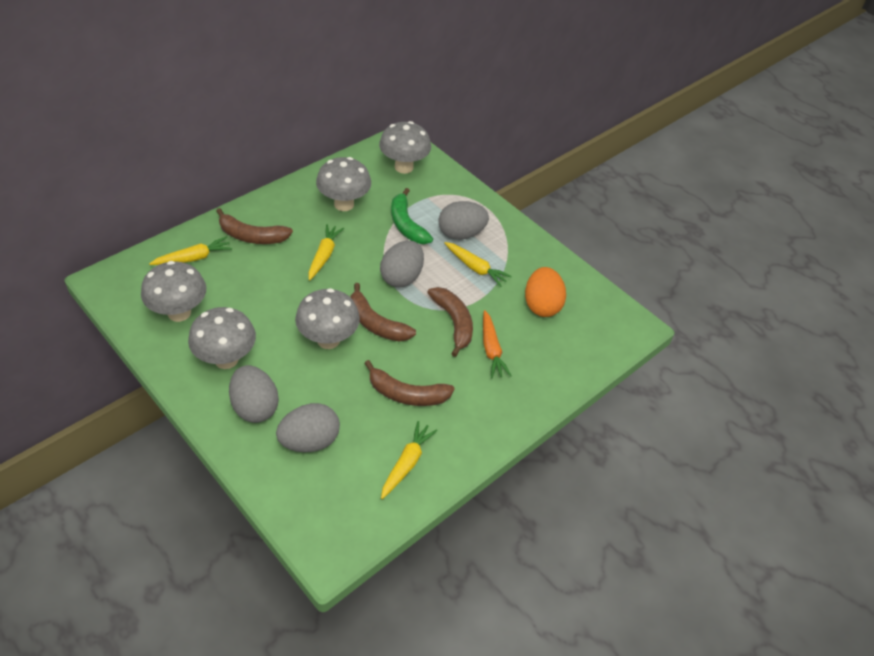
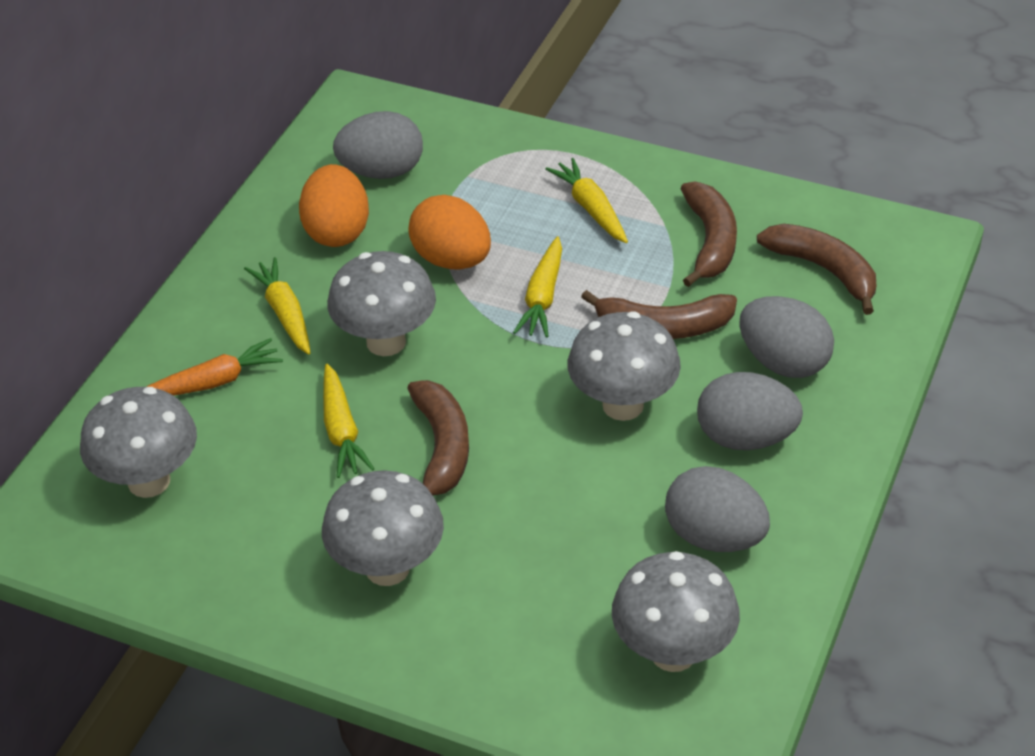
green banana: 1 -> 0
orange egg: 1 -> 2

